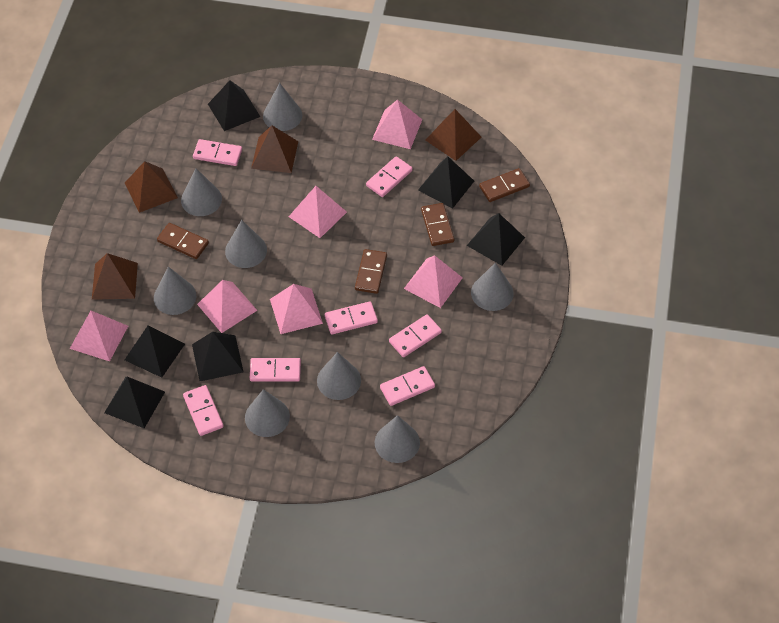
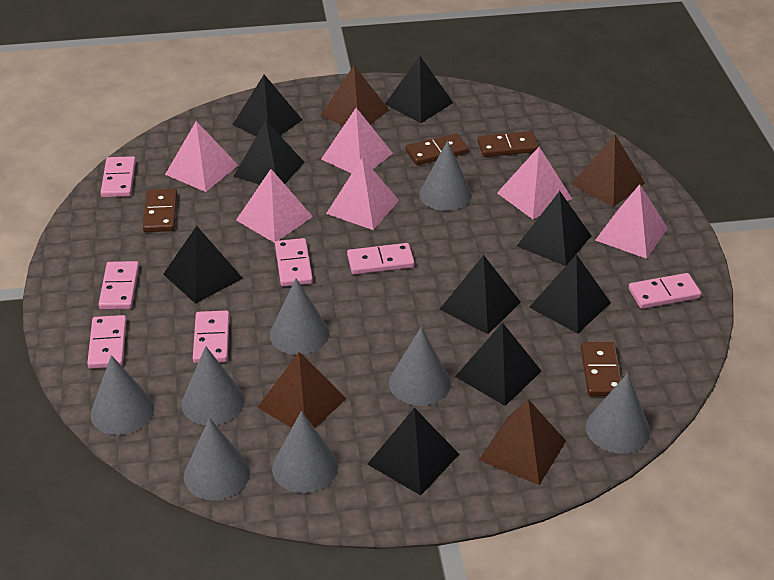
black pyramid: 6 -> 9

